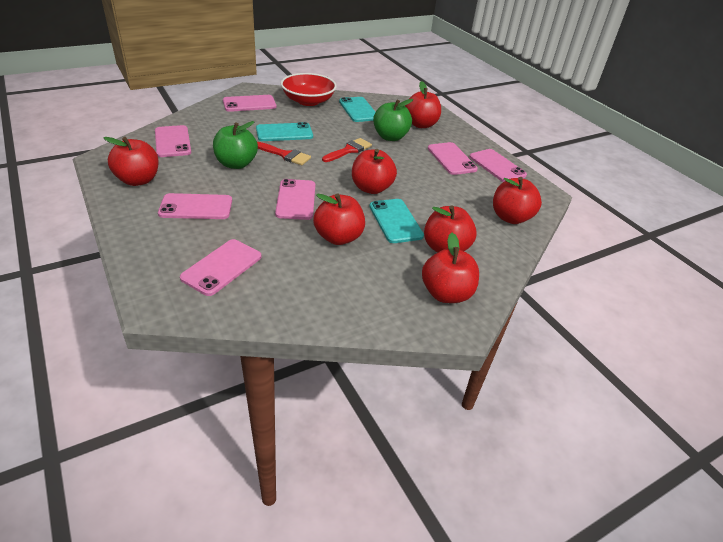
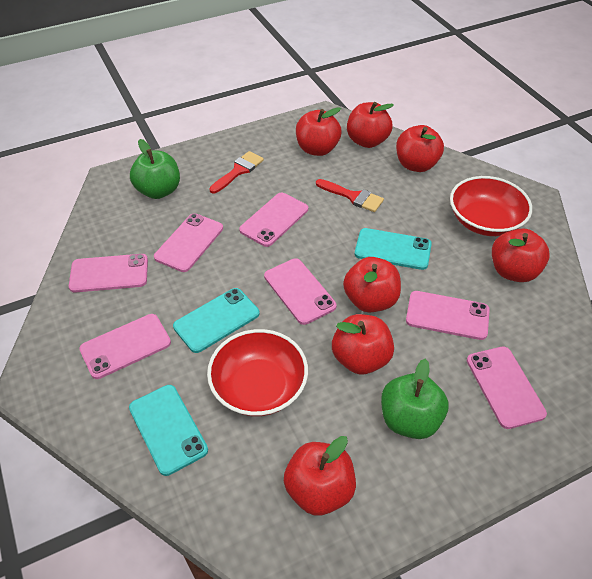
red bowl: 1 -> 2

